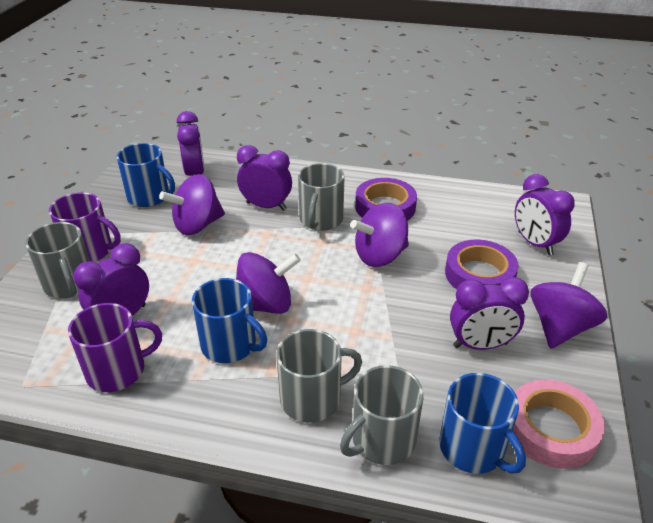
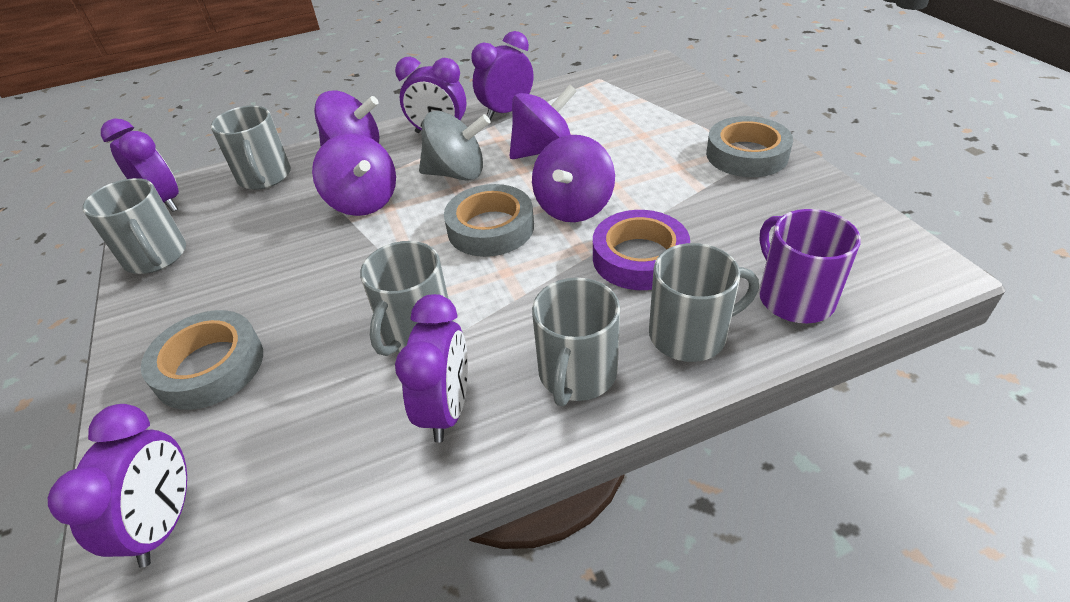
blue mug: 3 -> 0
grey mug: 4 -> 5
grey spinning top: 0 -> 1
grey tape: 0 -> 3
pink tape: 1 -> 0
purple mug: 2 -> 1
purple tape: 2 -> 1

